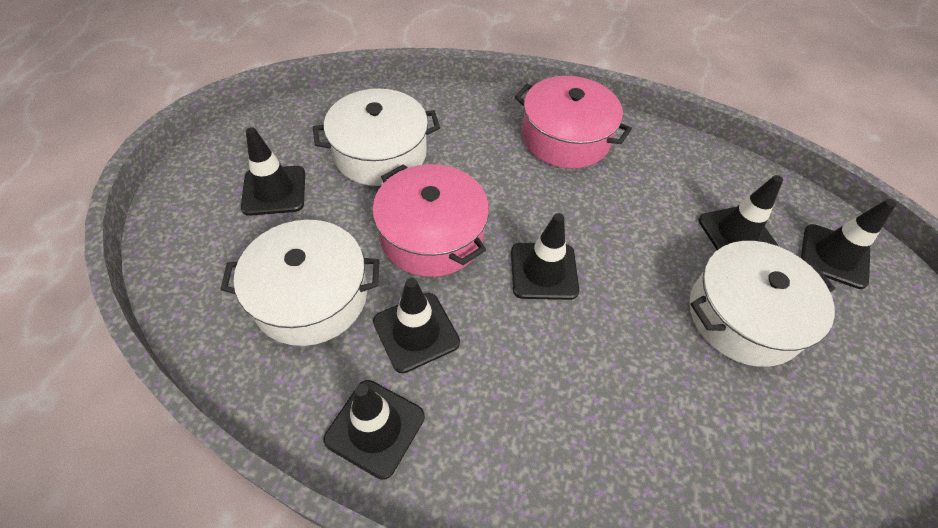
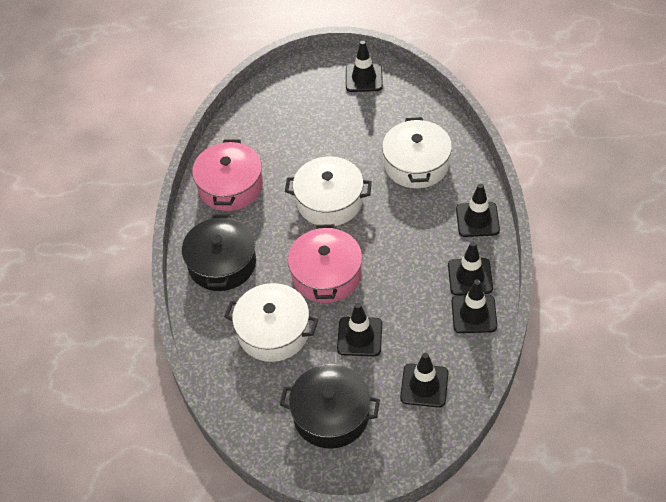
black pot: 0 -> 2

